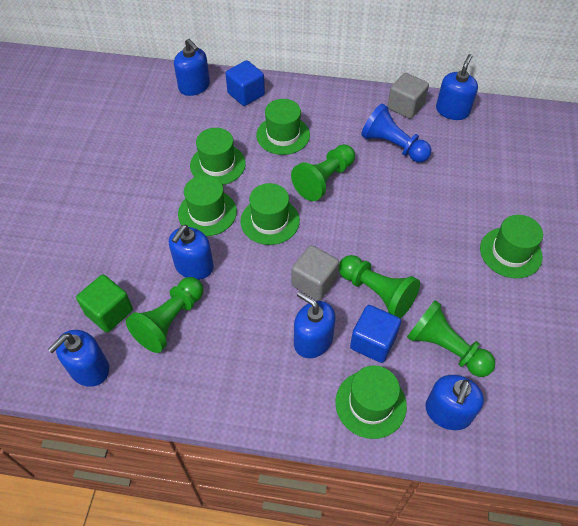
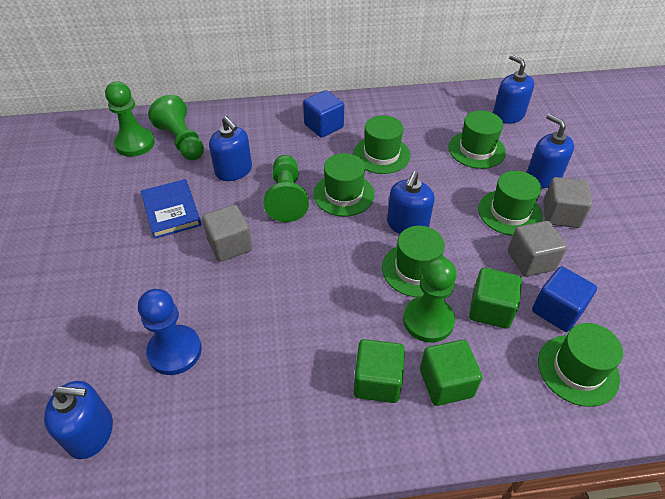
blue book: 0 -> 1
blue soap dispenser: 6 -> 5
green cube: 1 -> 3
grey cube: 2 -> 3

